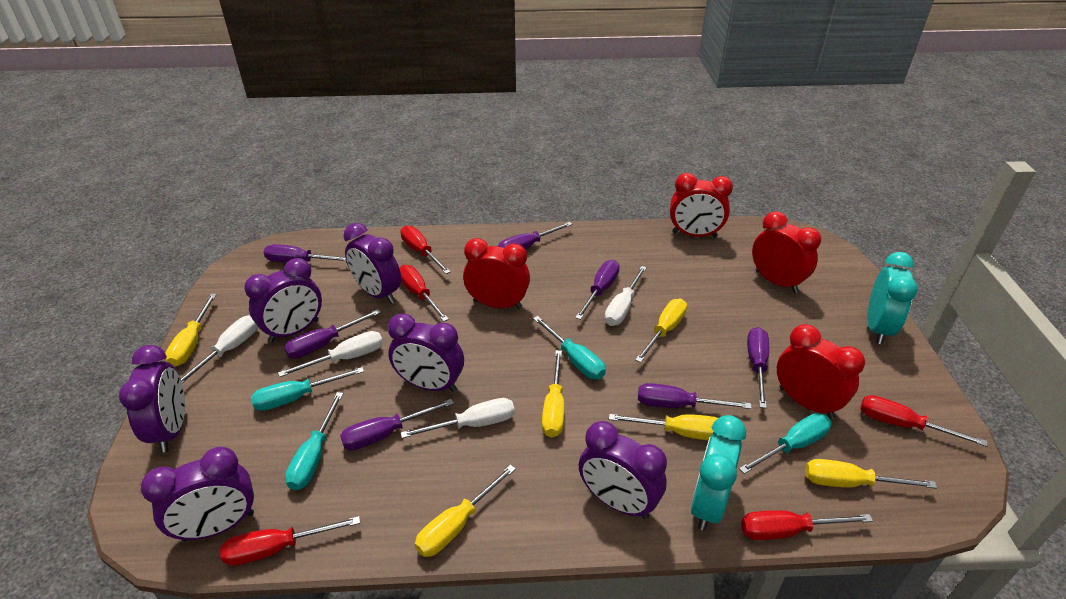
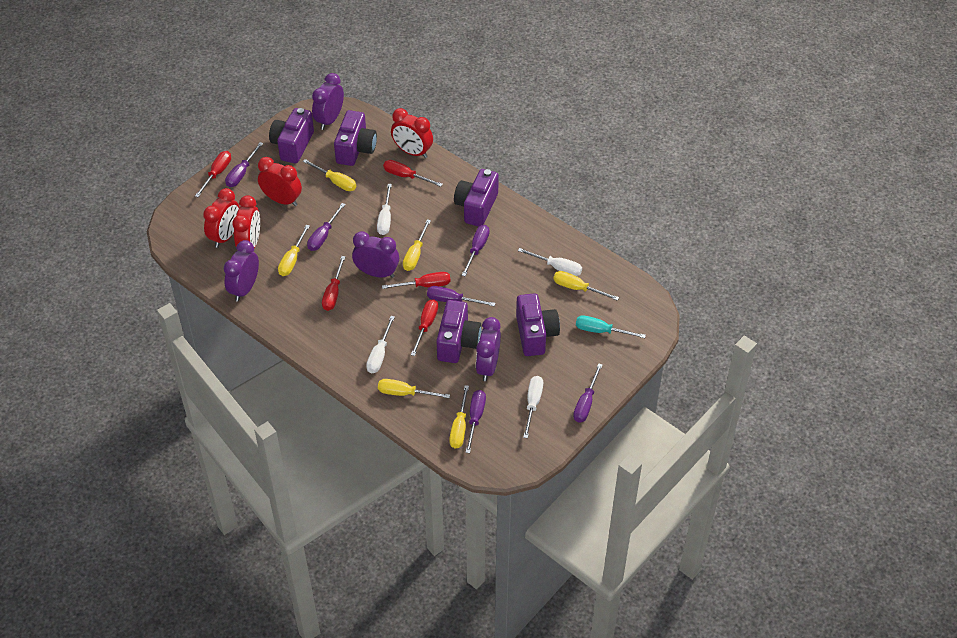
purple camera: 0 -> 5
purple clock: 6 -> 4
purple screwdriver: 7 -> 6
turquoise clock: 2 -> 0
turquoise screwdriver: 4 -> 1

